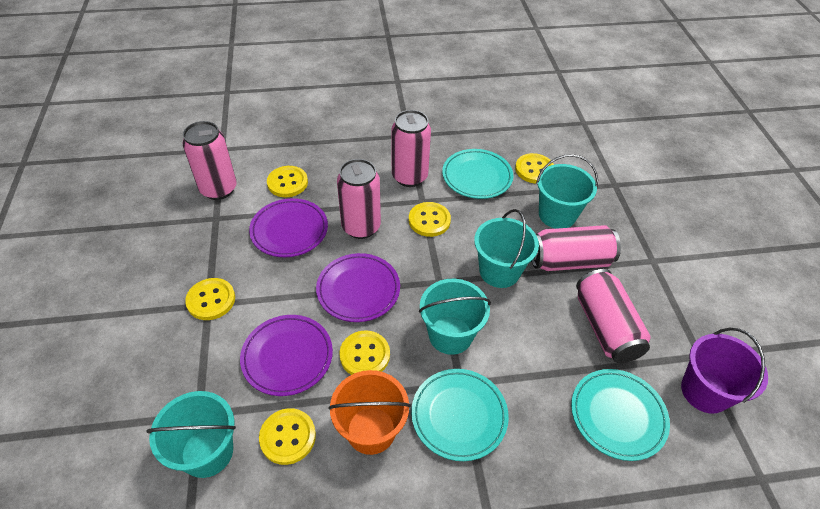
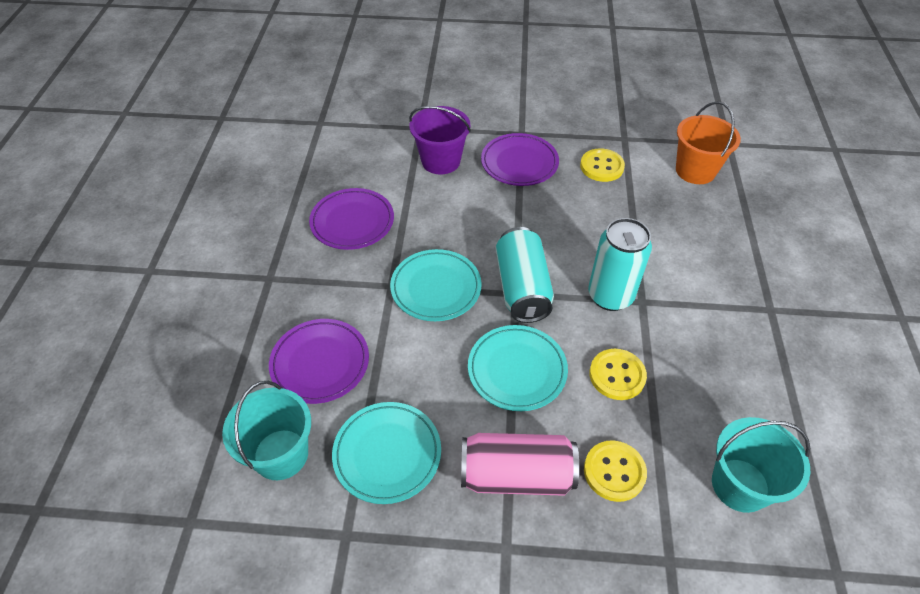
pink can: 5 -> 1
turquoise bucket: 4 -> 2
turquoise can: 0 -> 2
yellow button: 6 -> 3

